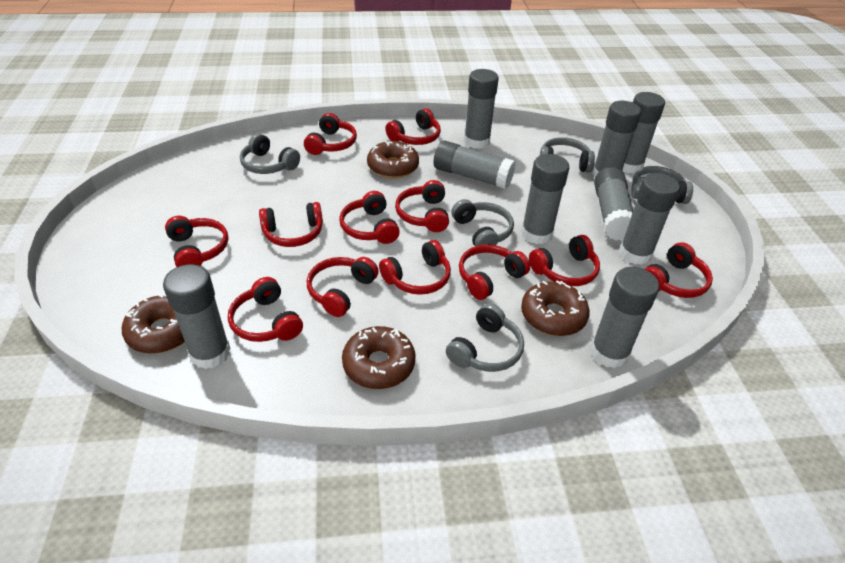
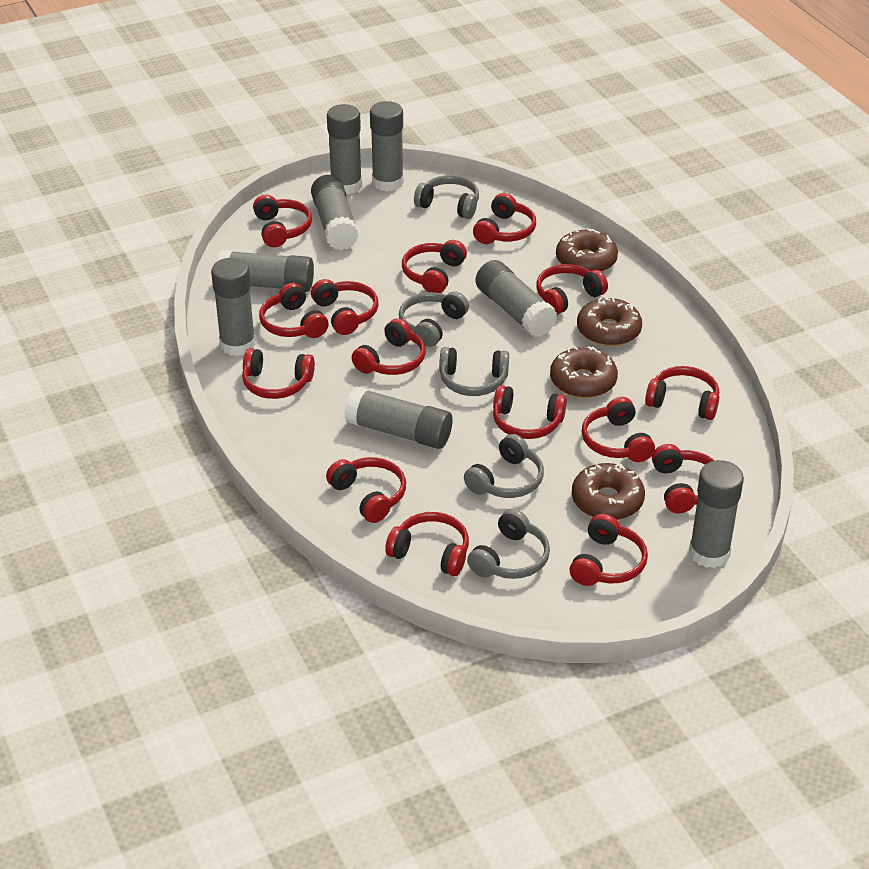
grey glue stick: 9 -> 8
red headphones: 12 -> 15

